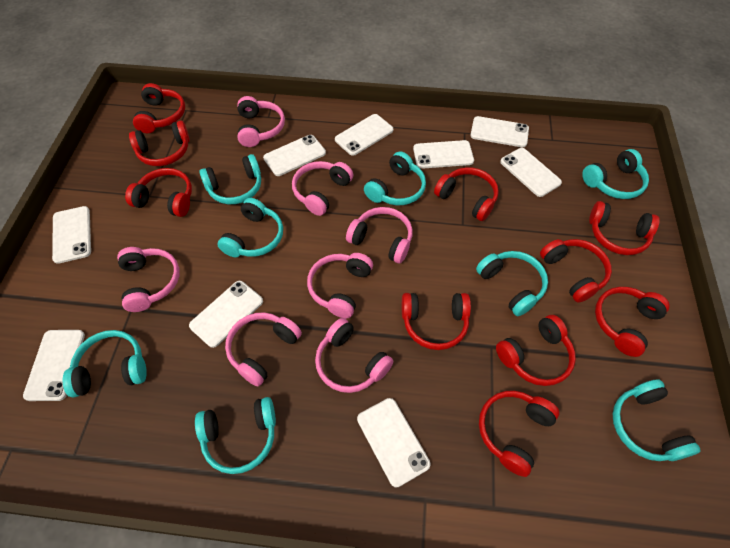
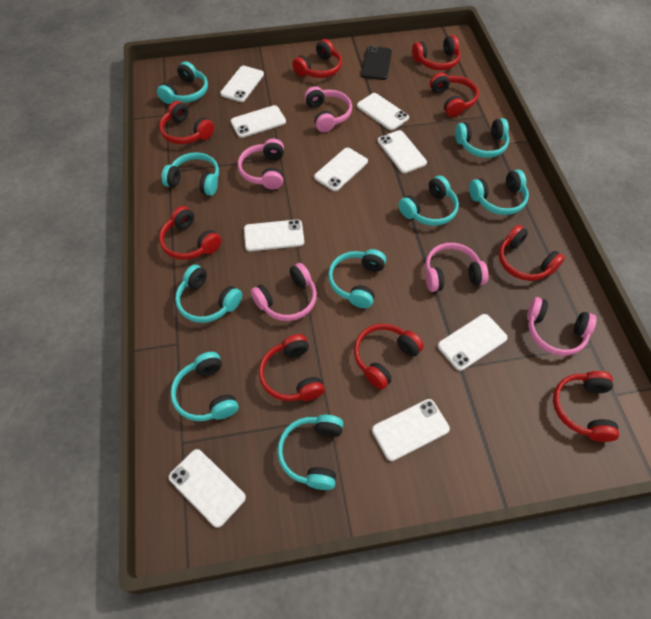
black phone: 0 -> 1
pink headphones: 7 -> 5
red headphones: 10 -> 9
turquoise headphones: 8 -> 9

